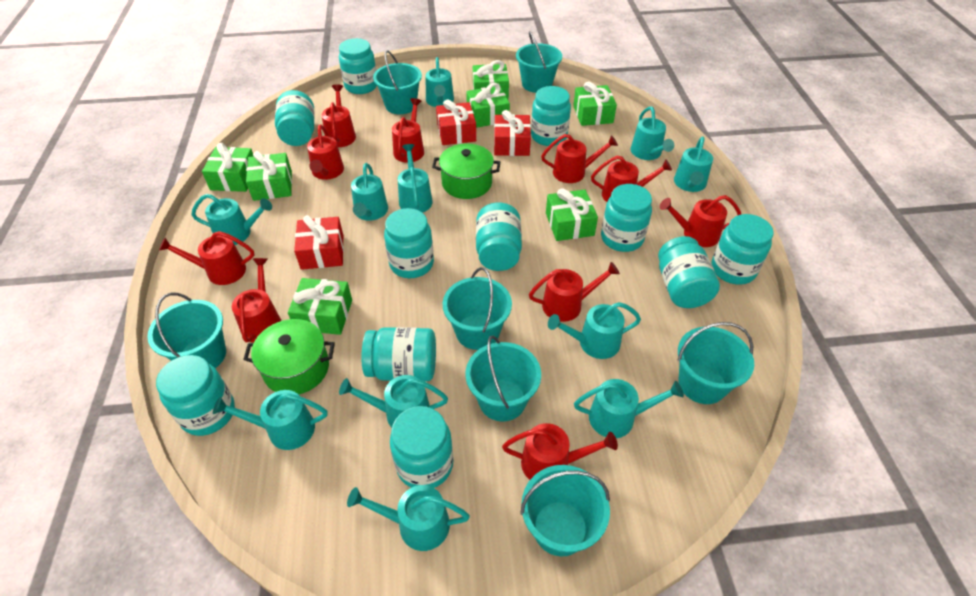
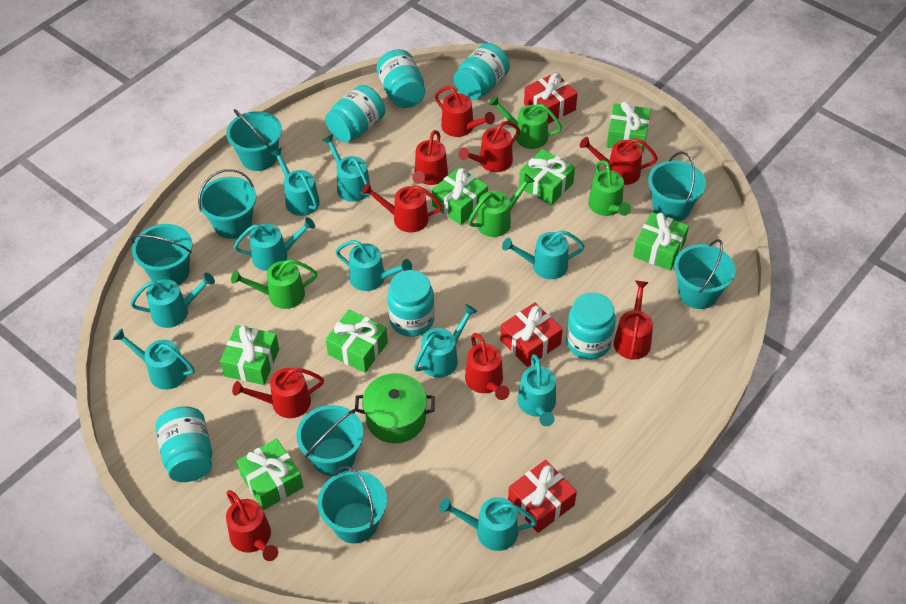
green pot: 2 -> 1
green watering can: 0 -> 4
red watering can: 10 -> 9
turquoise jar: 11 -> 6
turquoise watering can: 11 -> 10

